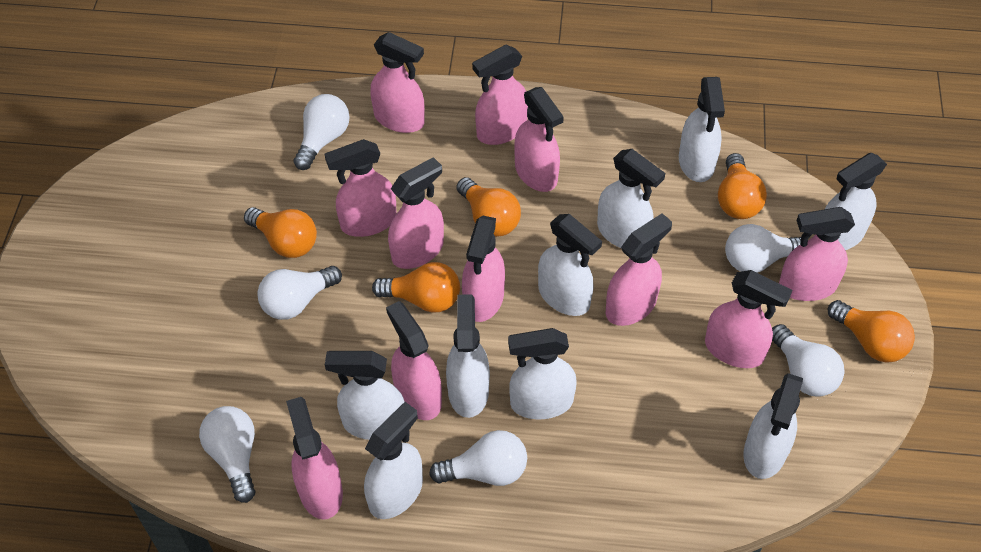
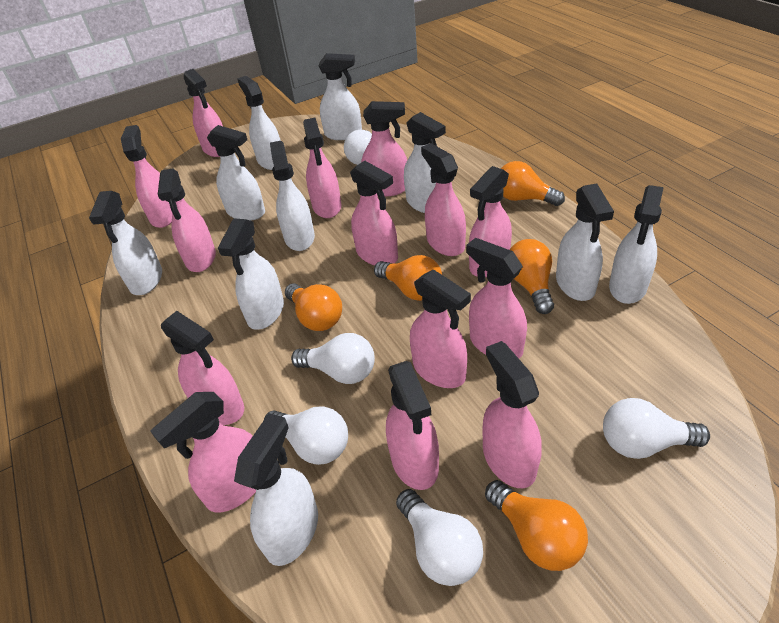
pink spray bottle: 11 -> 14
white light bulb: 6 -> 5
white spray bottle: 9 -> 10

